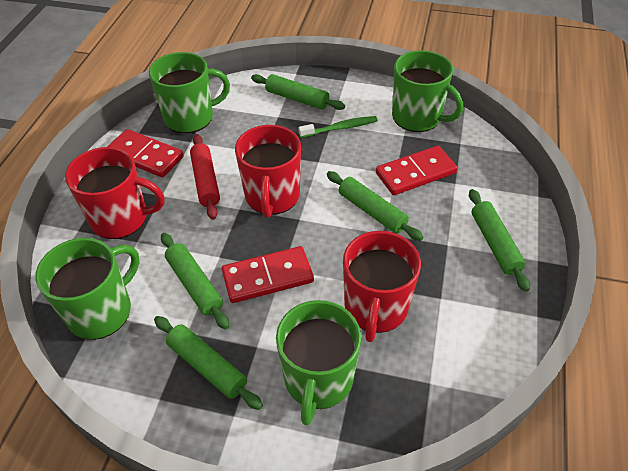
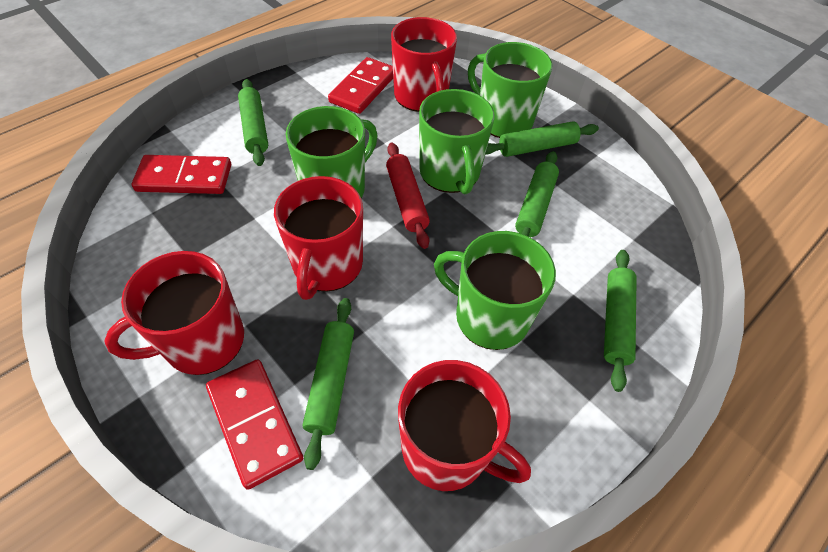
green toothbrush: 1 -> 0
red mug: 3 -> 4

